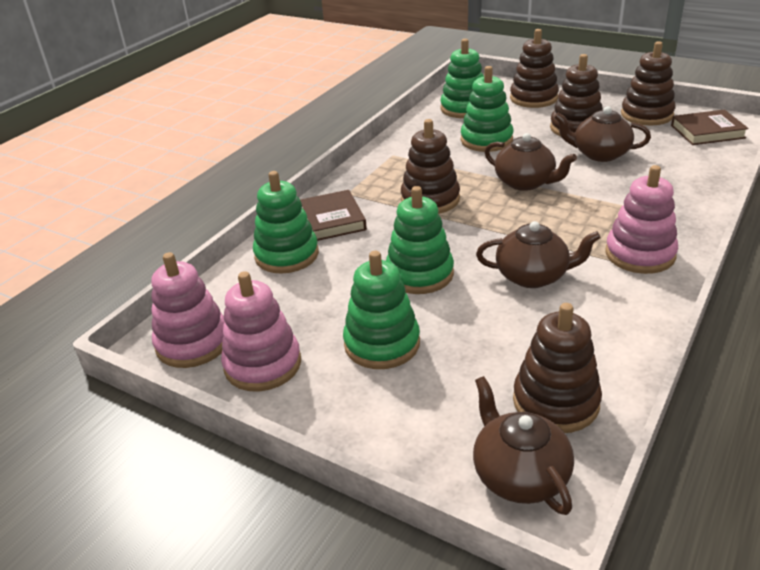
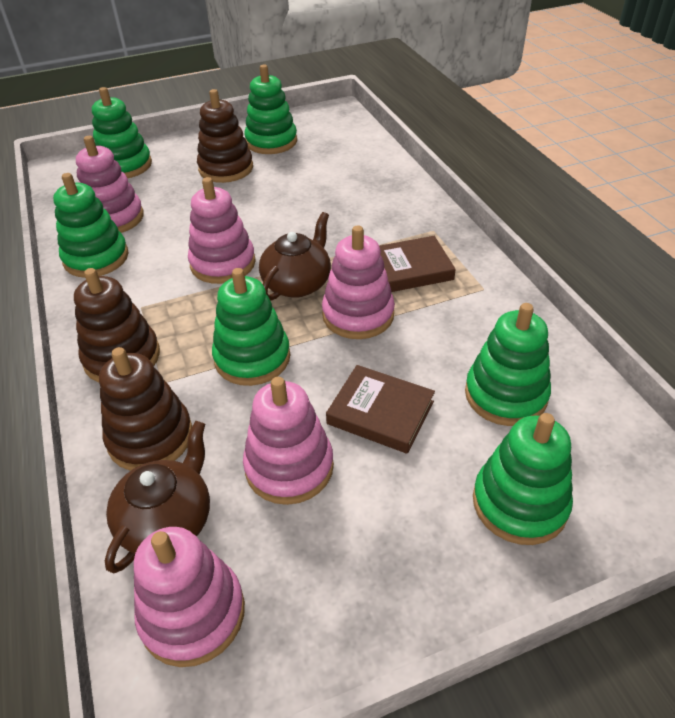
brown stacking toy: 5 -> 3
brown teapot: 4 -> 2
green stacking toy: 5 -> 6
pink stacking toy: 3 -> 5

